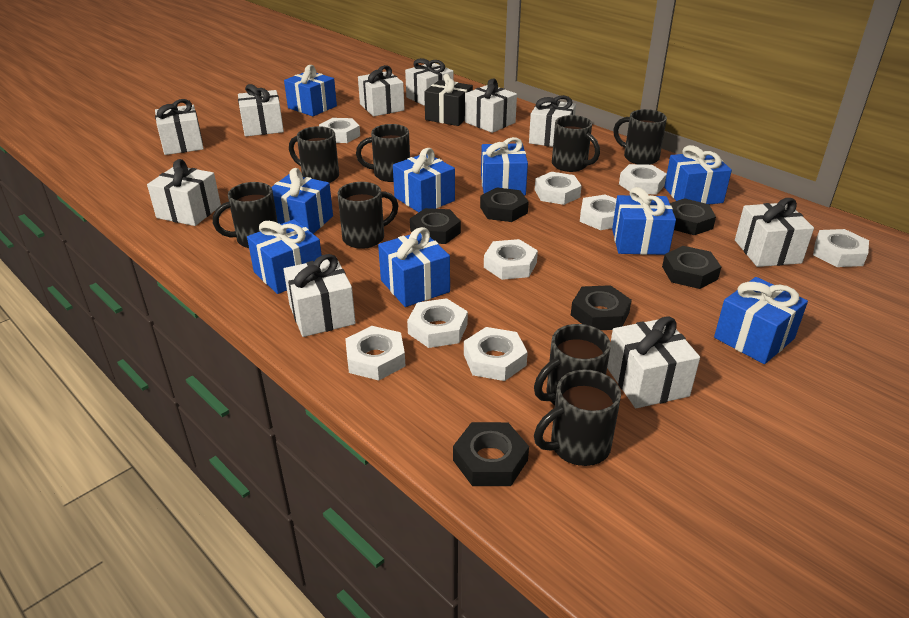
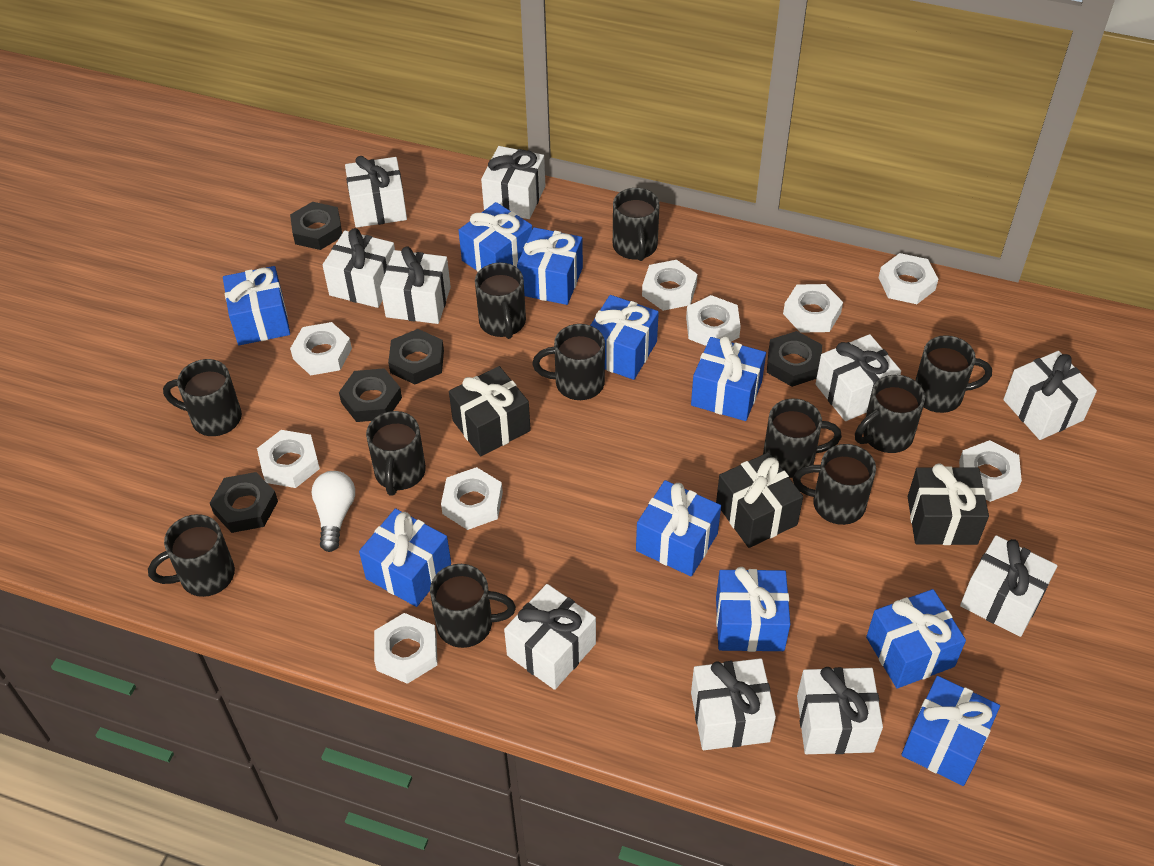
black gift: 1 -> 3
black mug: 8 -> 11
black nut: 6 -> 5
blue gift: 9 -> 10
white light bulb: 0 -> 1

